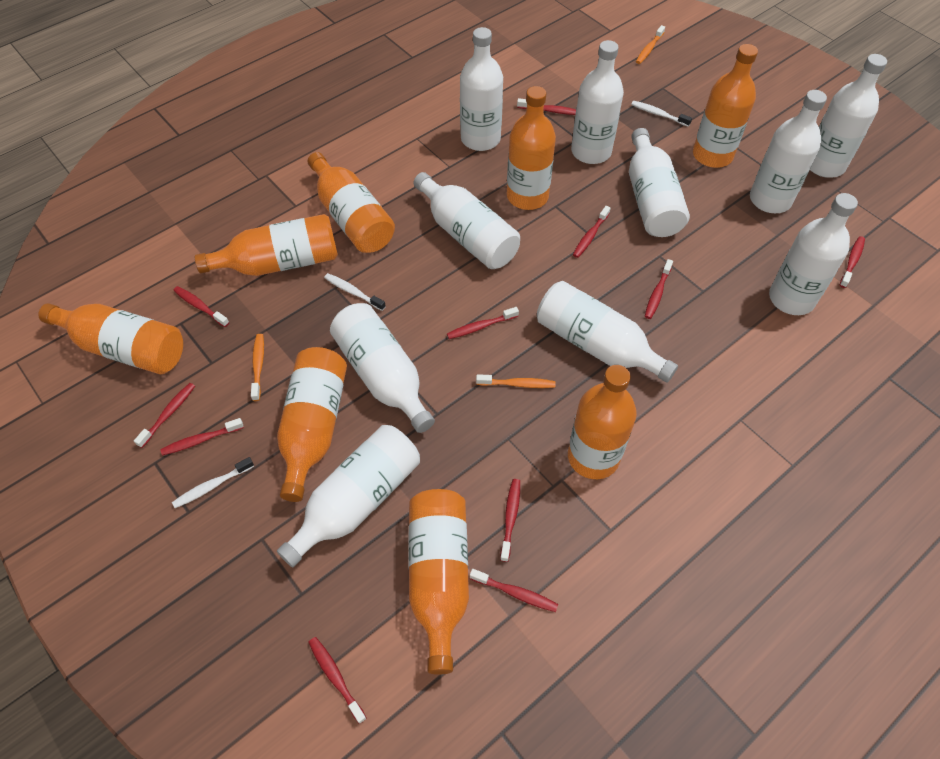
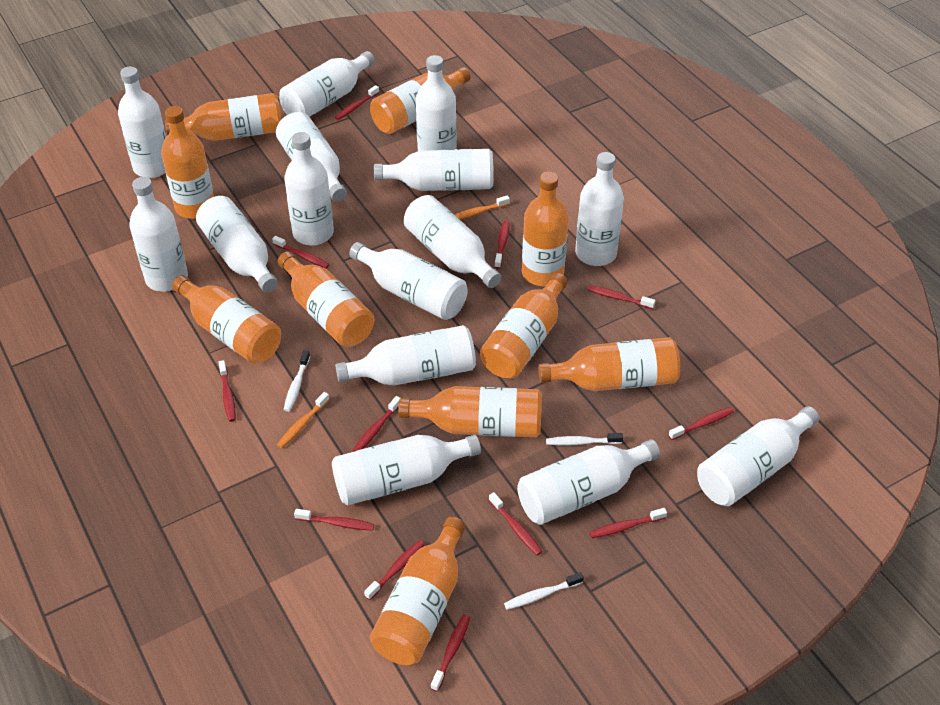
orange bottle: 8 -> 10
orange toothbrush: 3 -> 2
red toothbrush: 11 -> 12
white bottle: 10 -> 15

